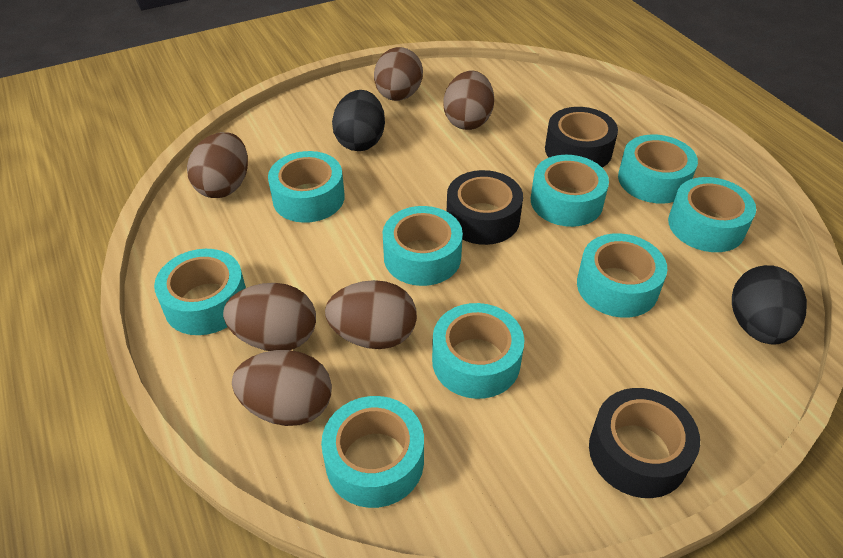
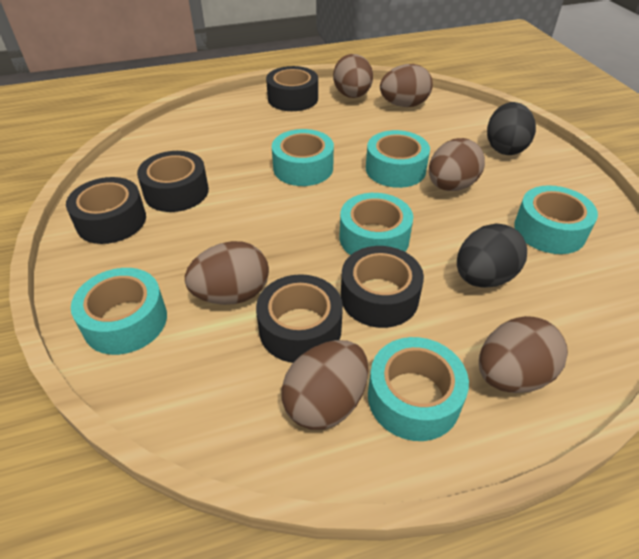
black tape: 3 -> 5
turquoise tape: 9 -> 6

